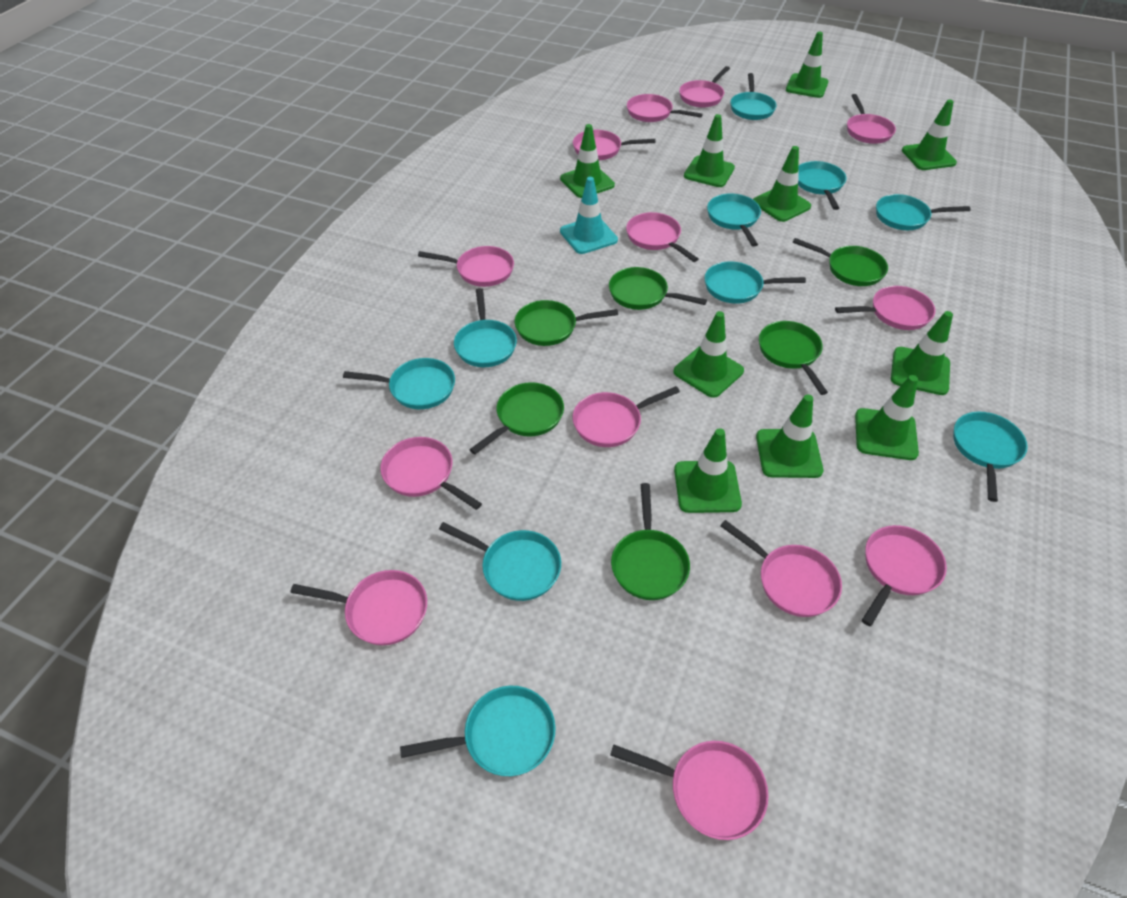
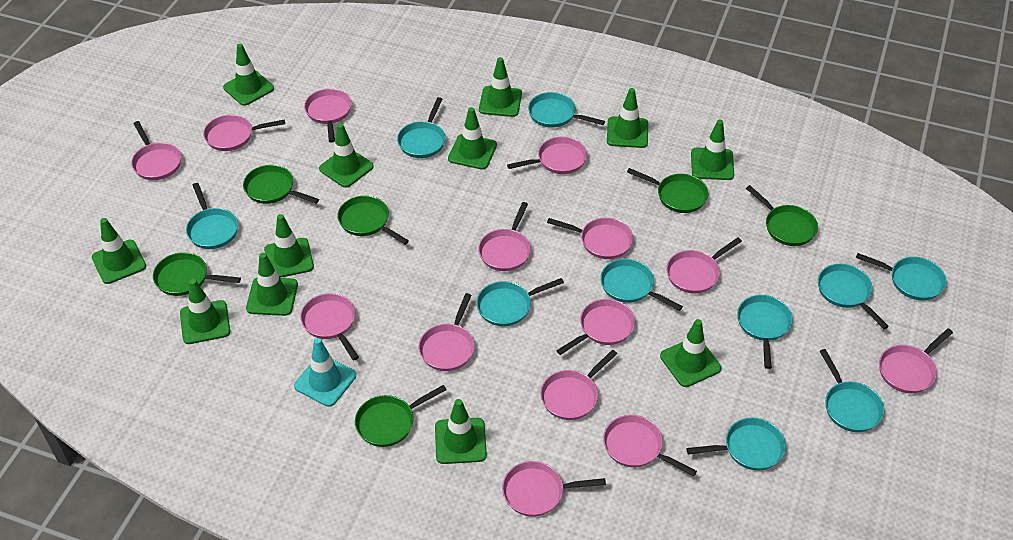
green traffic cone: 10 -> 12
pink pan: 13 -> 14

